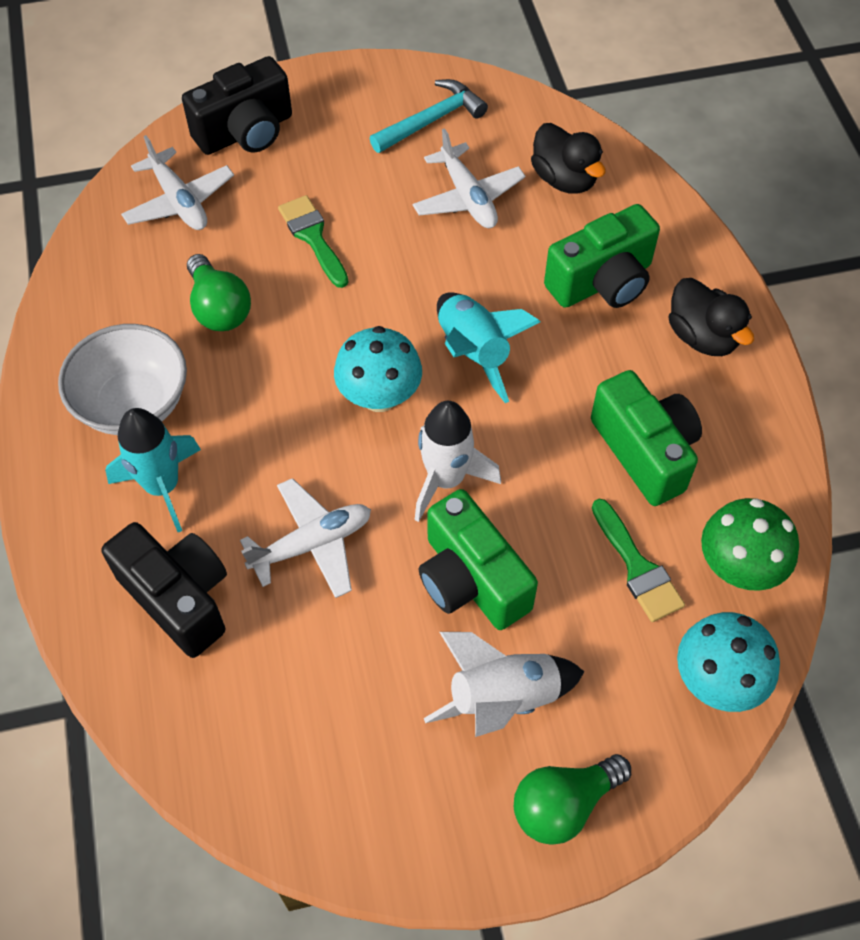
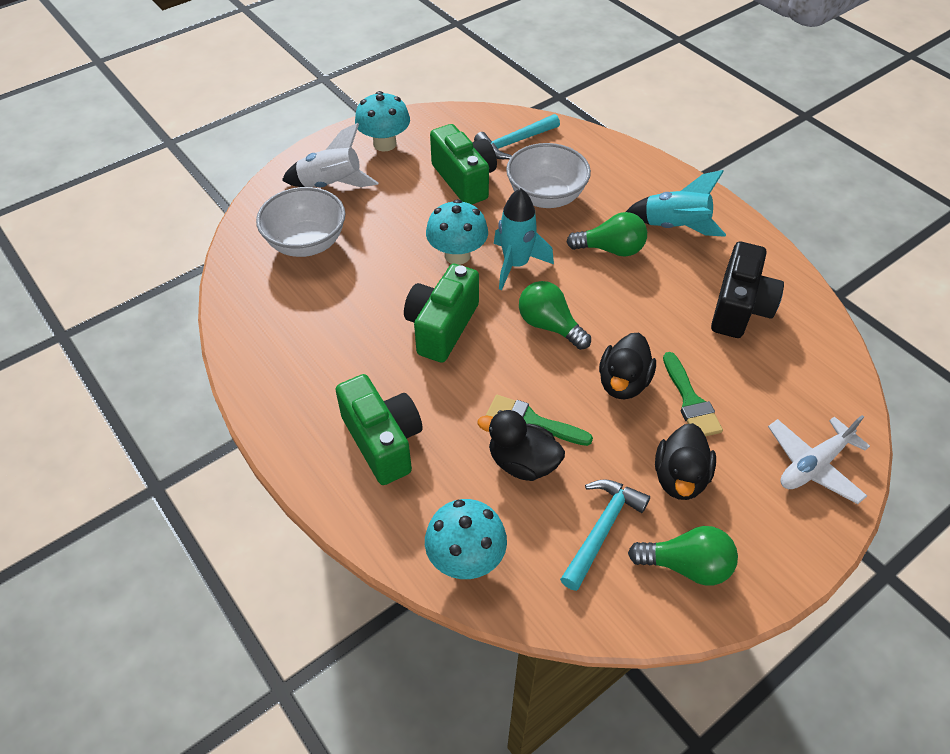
black camera: 2 -> 1
black duck: 2 -> 3
green light bulb: 2 -> 3
green mushroom: 1 -> 0
turquoise hammer: 1 -> 2
turquoise mushroom: 2 -> 3
white bowl: 1 -> 2
white plane: 3 -> 1
white rocket: 2 -> 1

